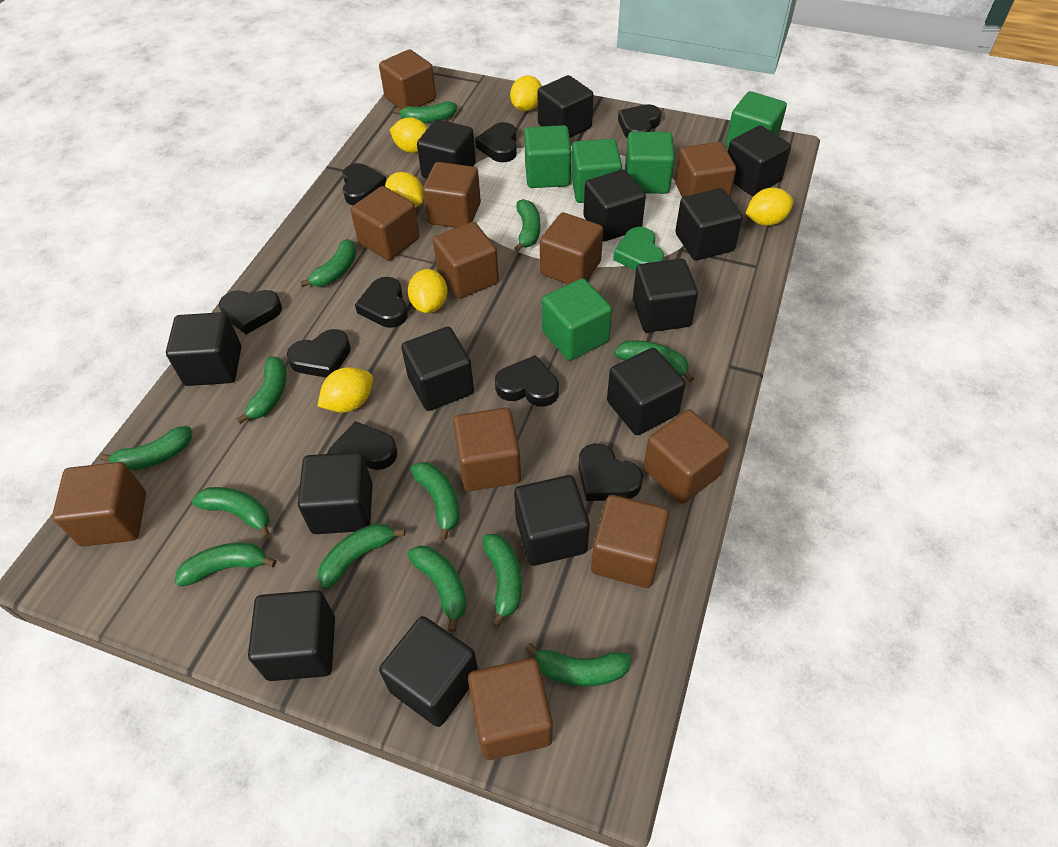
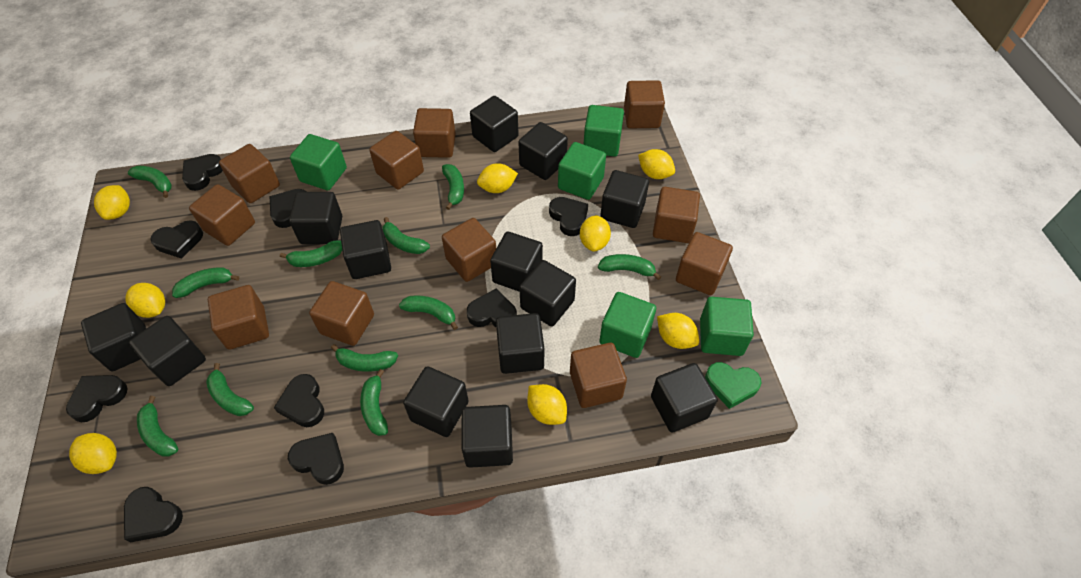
green banana: 13 -> 11
yellow lemon: 6 -> 8

